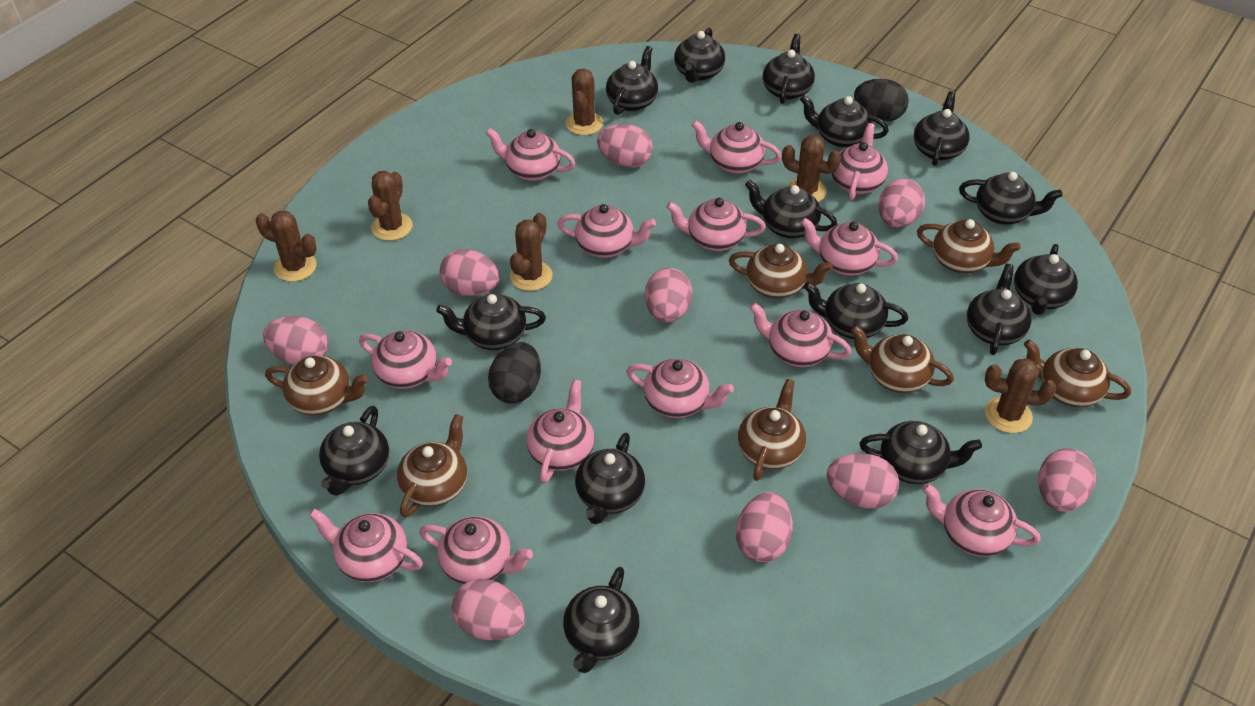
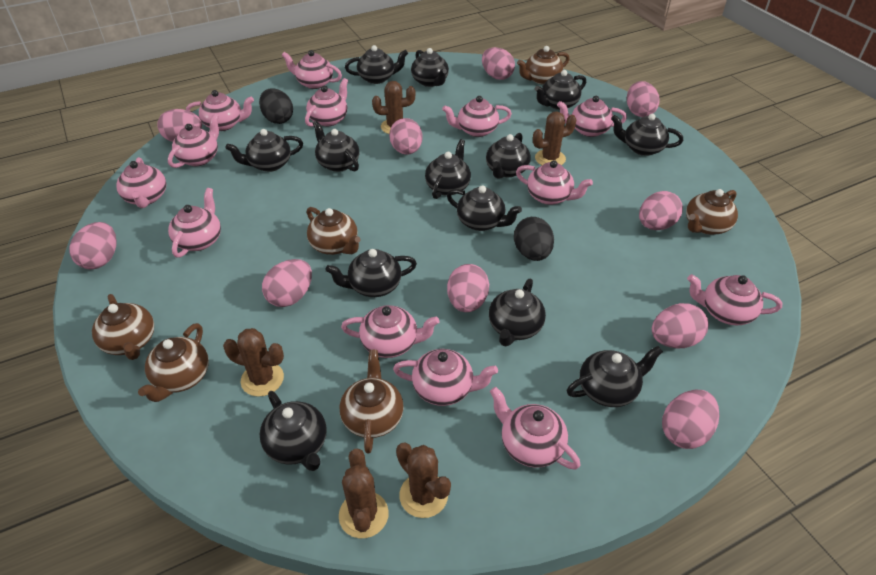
black teapot: 15 -> 13
brown cactus: 6 -> 5
brown teapot: 7 -> 6
pink egg: 9 -> 10

